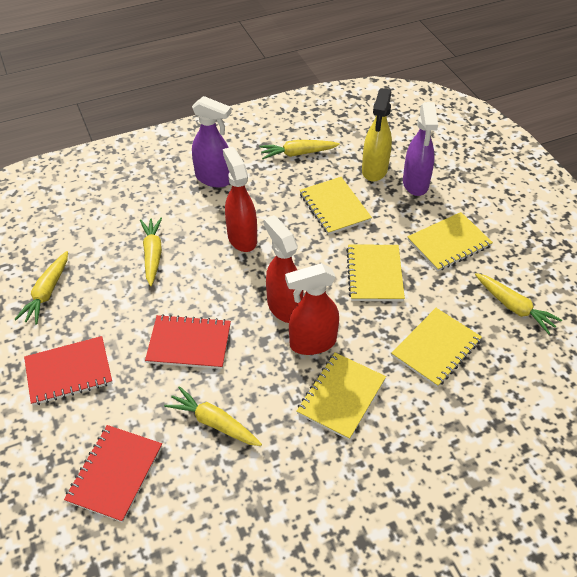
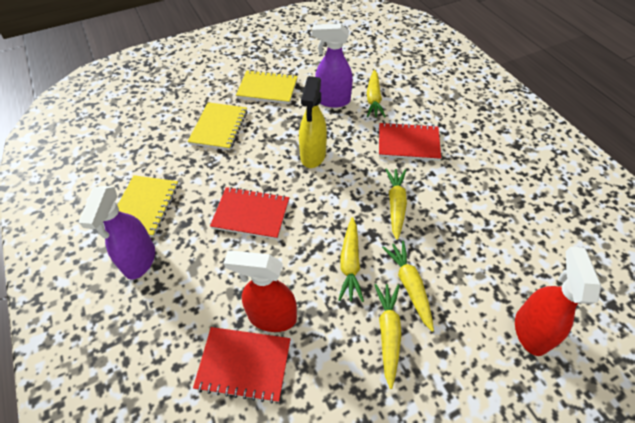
red spray bottle: 3 -> 2
yellow notebook: 5 -> 3

